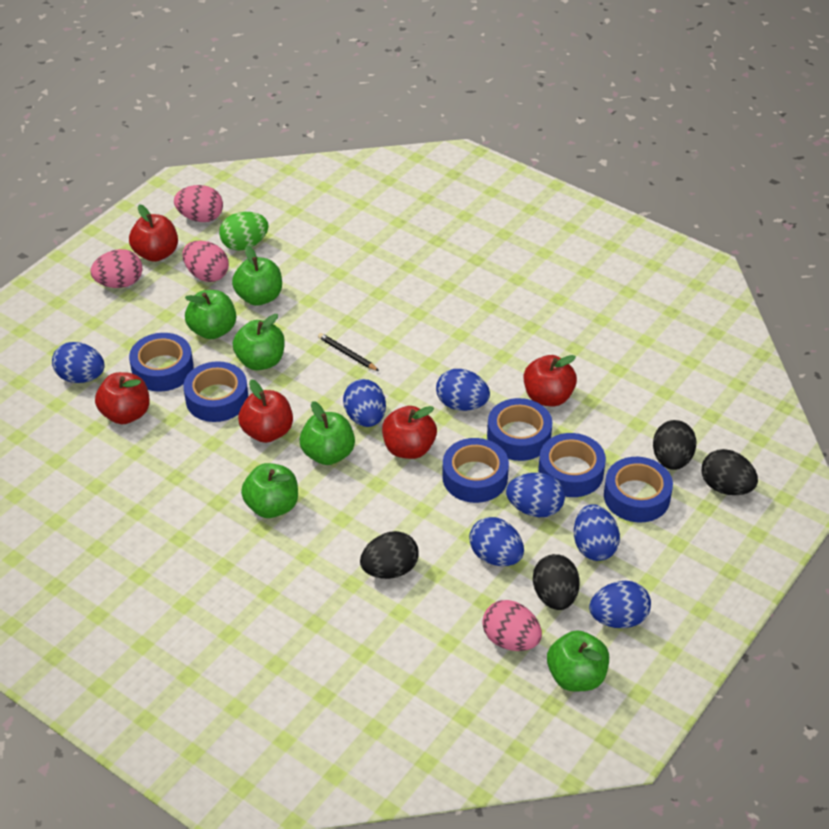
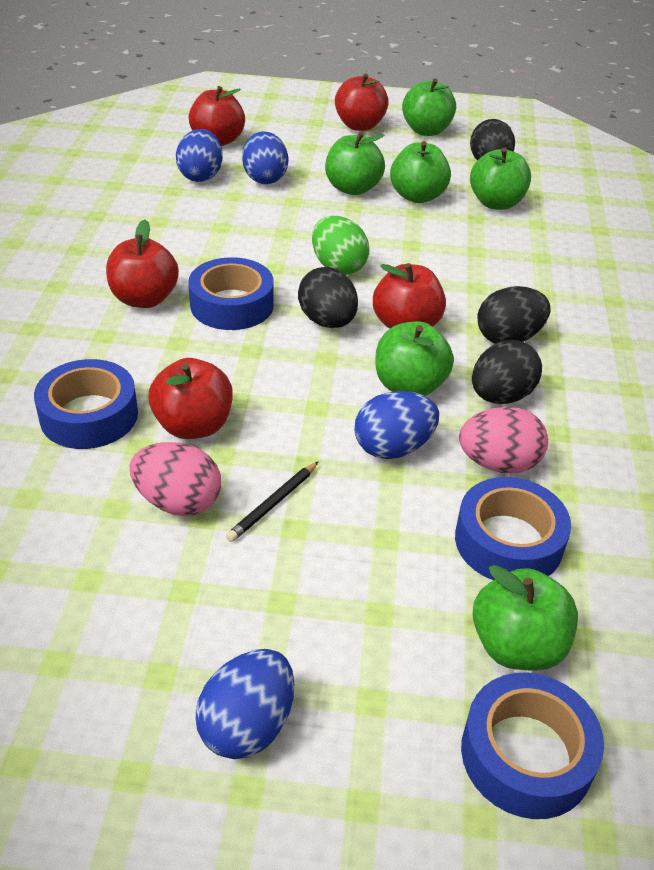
blue egg: 7 -> 4
blue tape: 6 -> 4
pink egg: 4 -> 2

